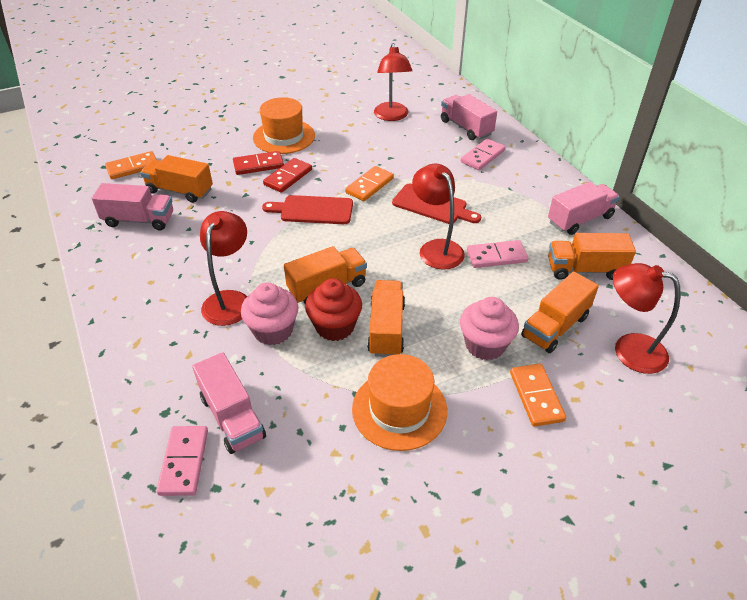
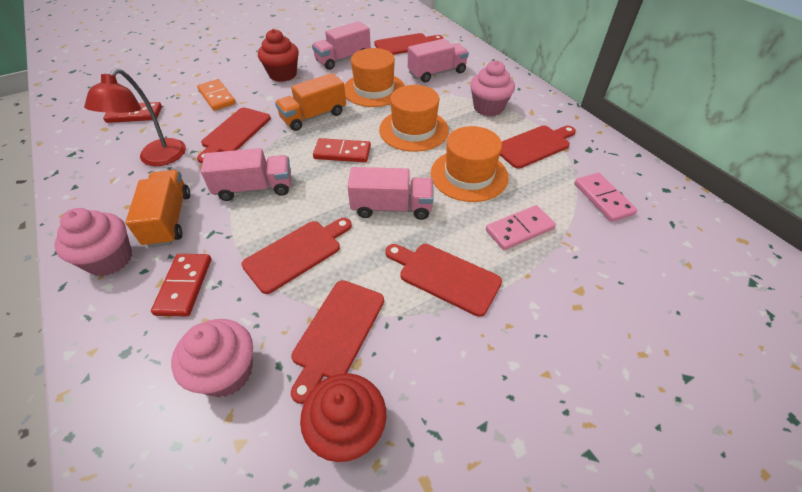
orange domino: 3 -> 1
orange hat: 2 -> 3
orange truck: 5 -> 2
pink cupcake: 2 -> 3
pink domino: 3 -> 2
red cupcake: 1 -> 2
red cutting board: 2 -> 6
red domino: 2 -> 3
red lamp: 4 -> 1

